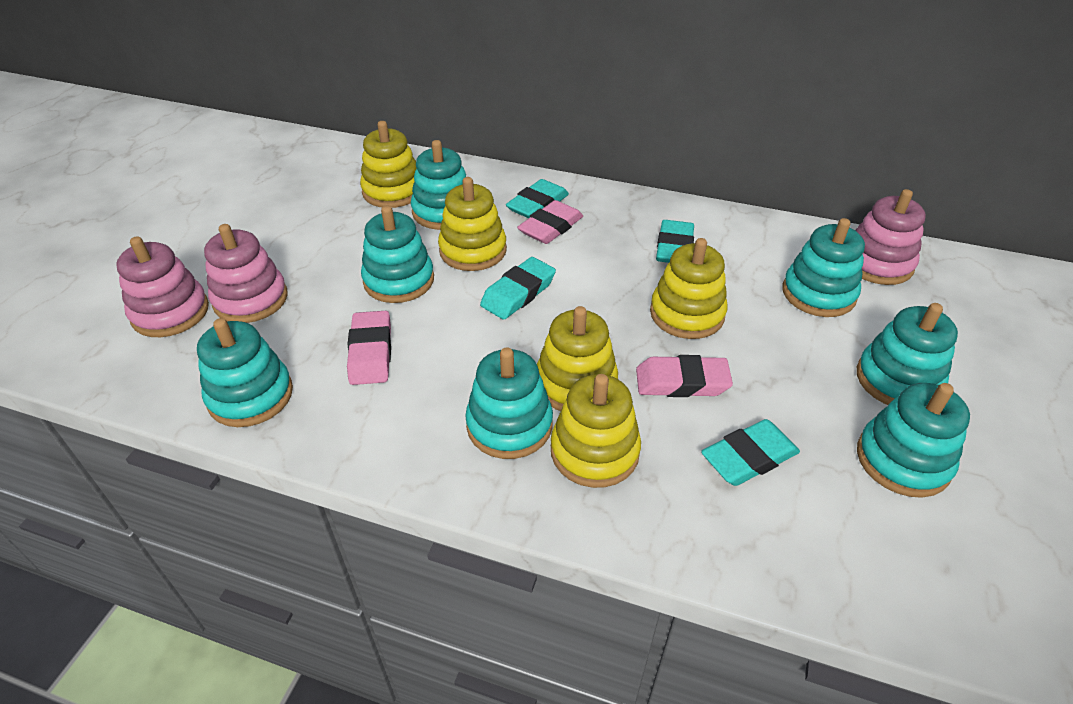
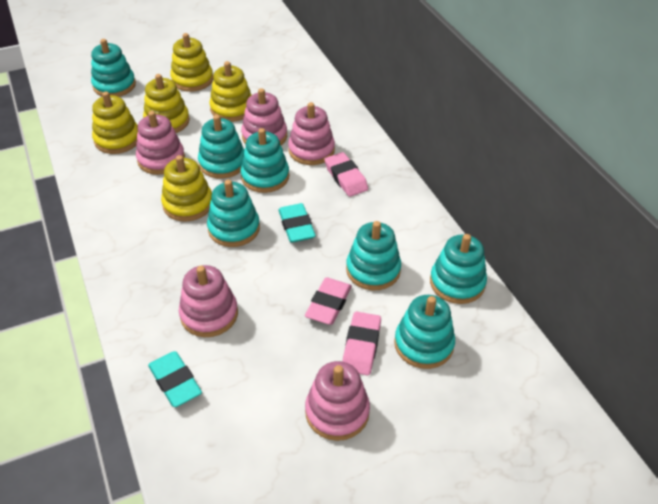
pink stacking toy: 3 -> 5
turquoise eraser: 4 -> 2

